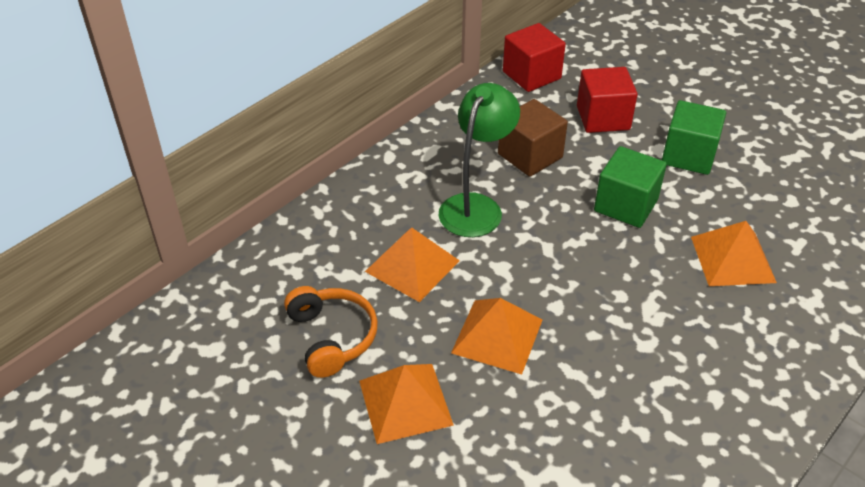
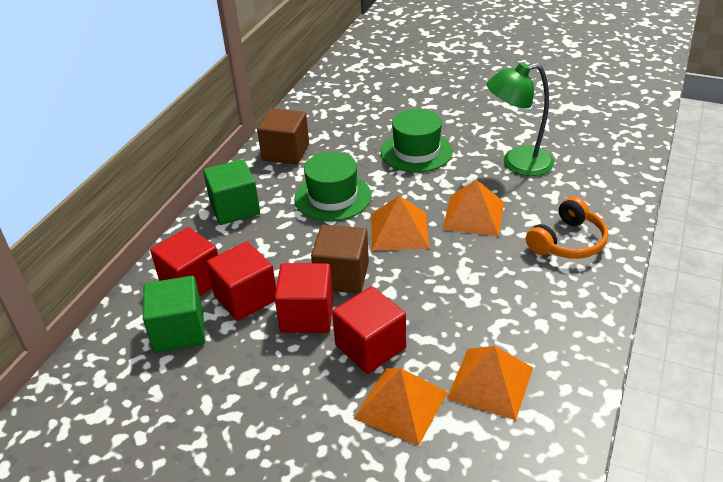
brown cube: 1 -> 2
green hat: 0 -> 2
red cube: 2 -> 4

